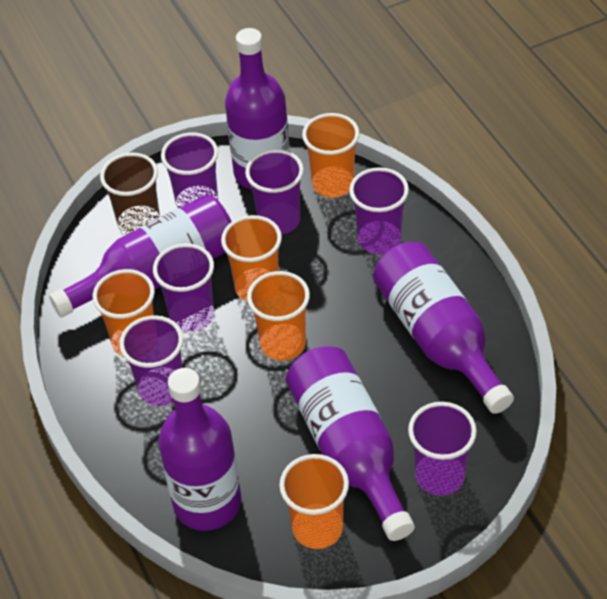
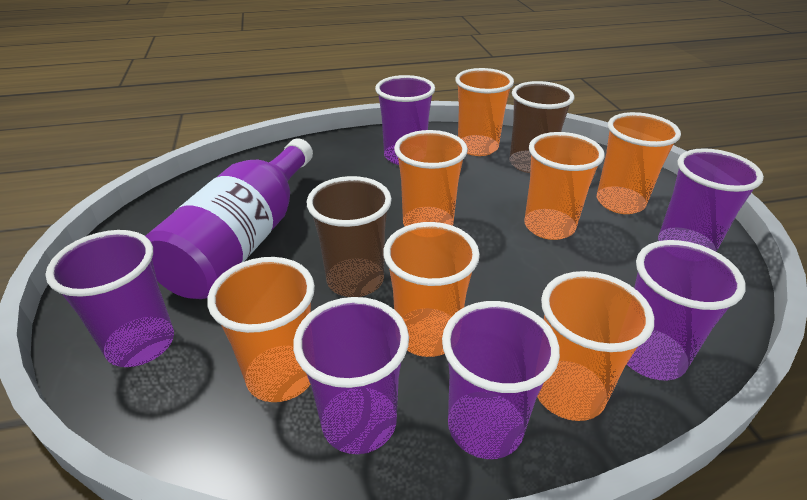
brown cup: 1 -> 2
orange cup: 5 -> 7
purple bottle: 5 -> 1

